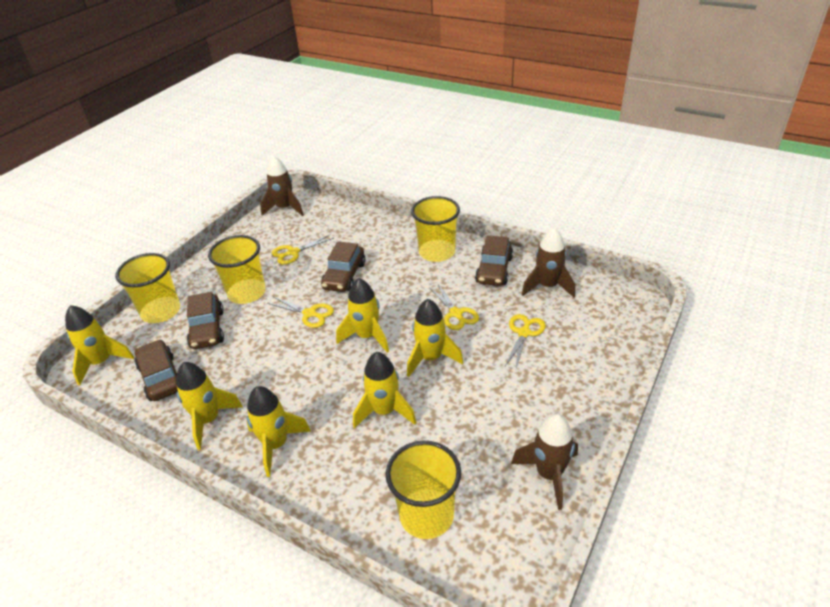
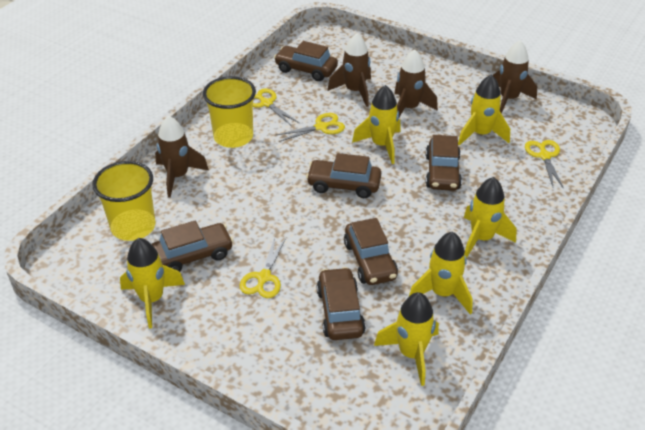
brown car: 4 -> 6
brown rocket: 3 -> 4
yellow cup: 4 -> 2

